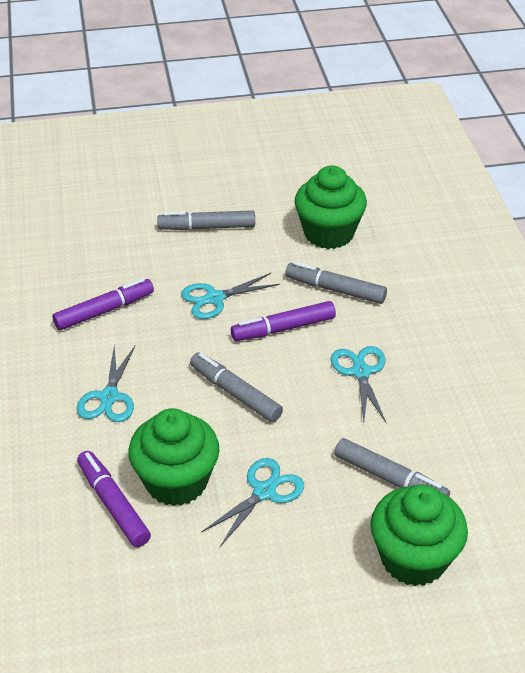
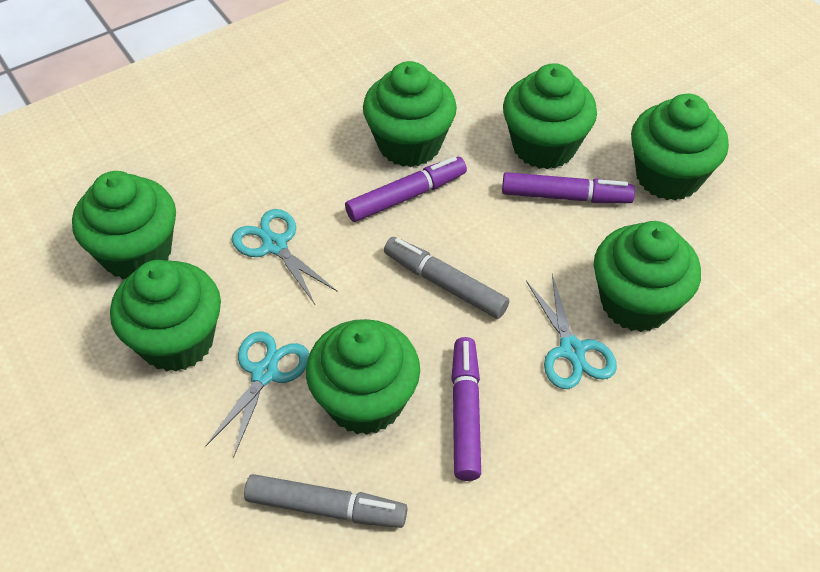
green cupcake: 3 -> 7
grey marker: 4 -> 2
turquoise scissors: 4 -> 3

